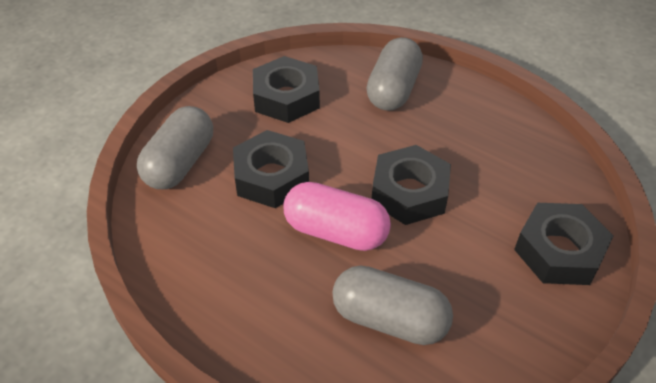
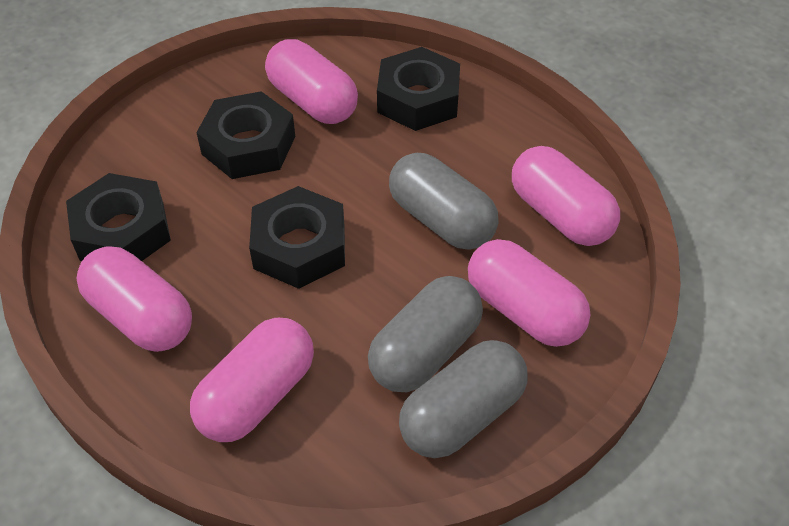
pink capsule: 1 -> 5

